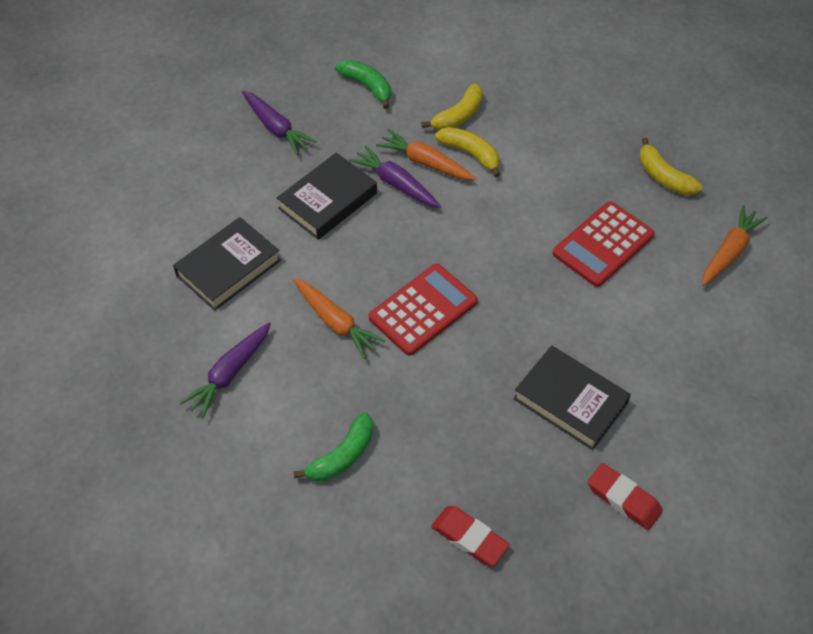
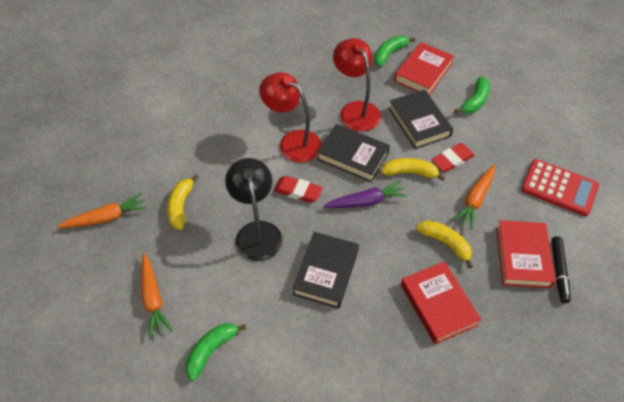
black lamp: 0 -> 1
black marker: 0 -> 1
green banana: 2 -> 3
purple carrot: 3 -> 1
red book: 0 -> 3
red calculator: 2 -> 1
red lamp: 0 -> 2

